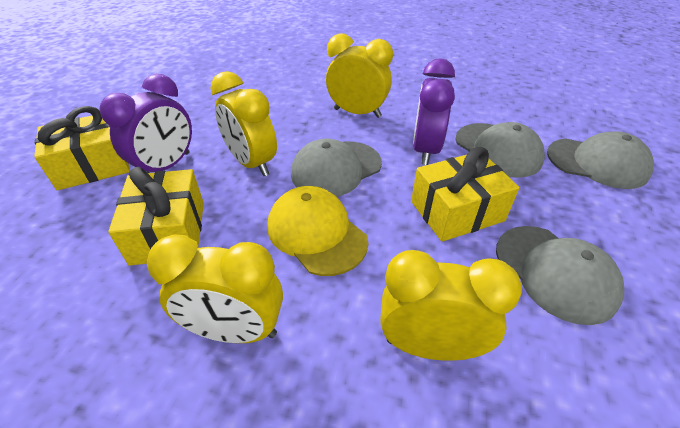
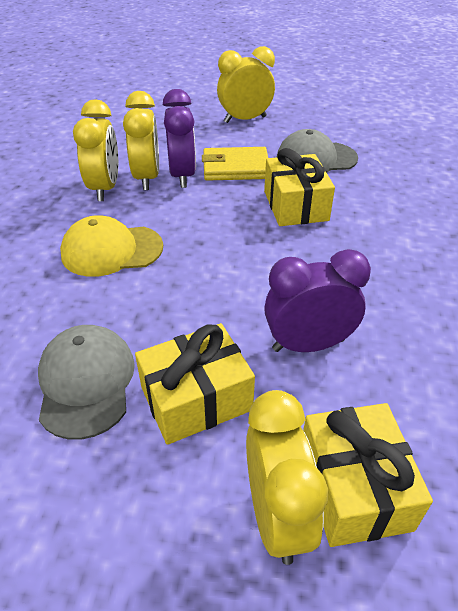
grey cap: 4 -> 2
yellow wallet: 0 -> 1

